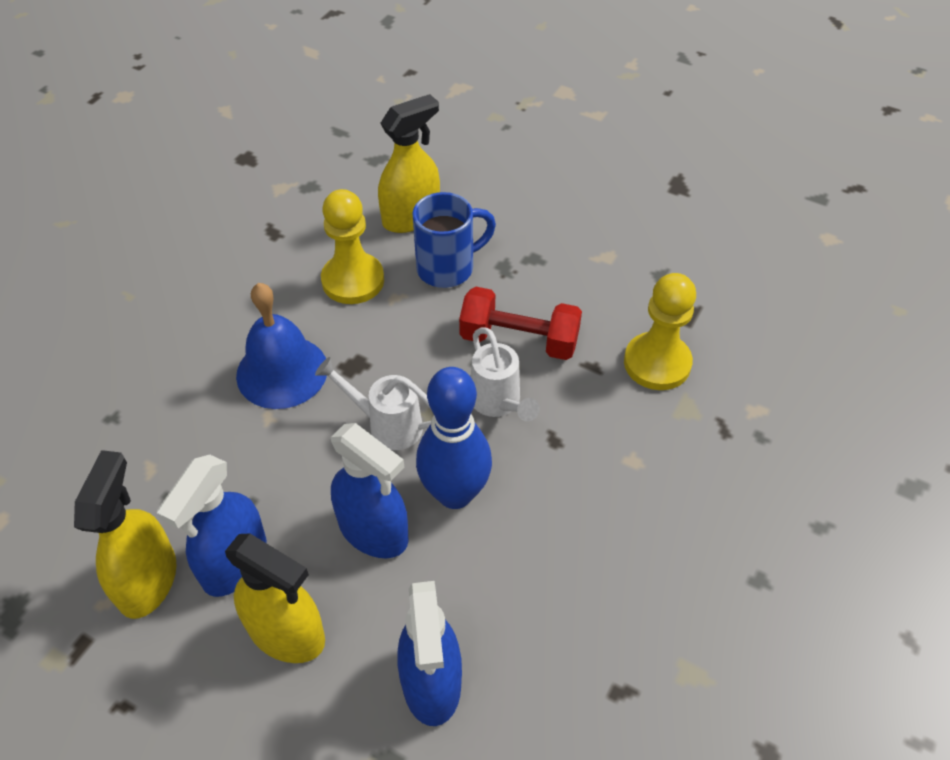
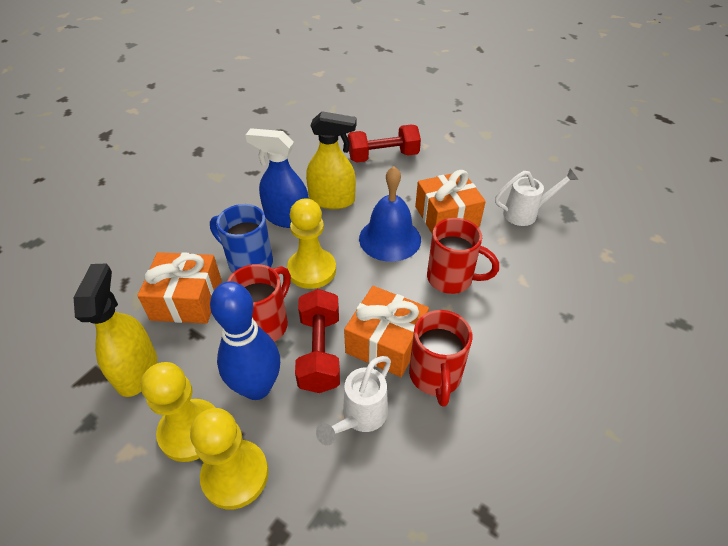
blue spray bottle: 3 -> 1
orange gift: 0 -> 3
red dumbbell: 1 -> 2
red mug: 0 -> 3
yellow pawn: 2 -> 3
yellow spray bottle: 3 -> 2

